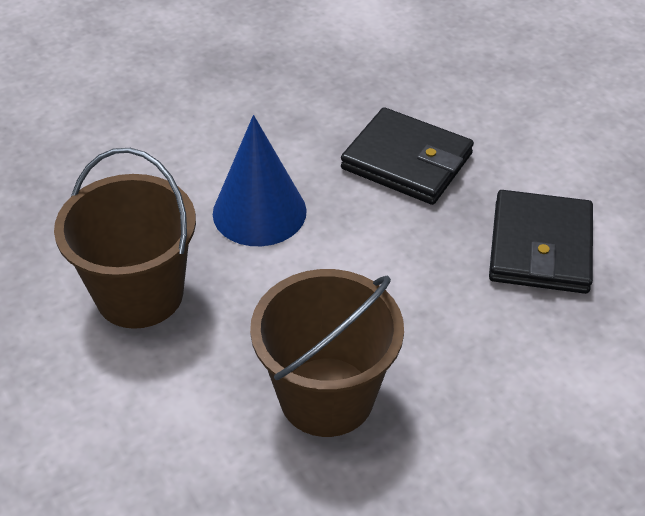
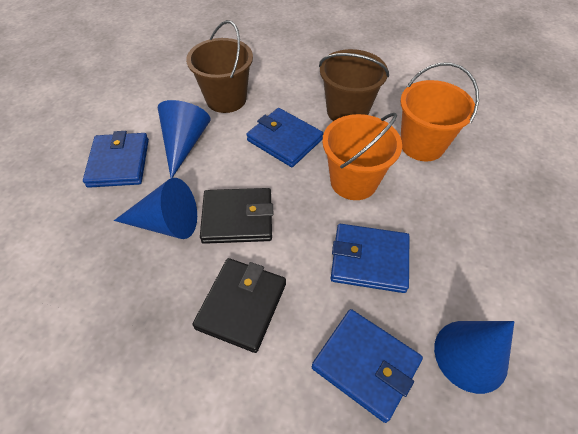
blue cone: 1 -> 3
blue wallet: 0 -> 4
orange bucket: 0 -> 2

